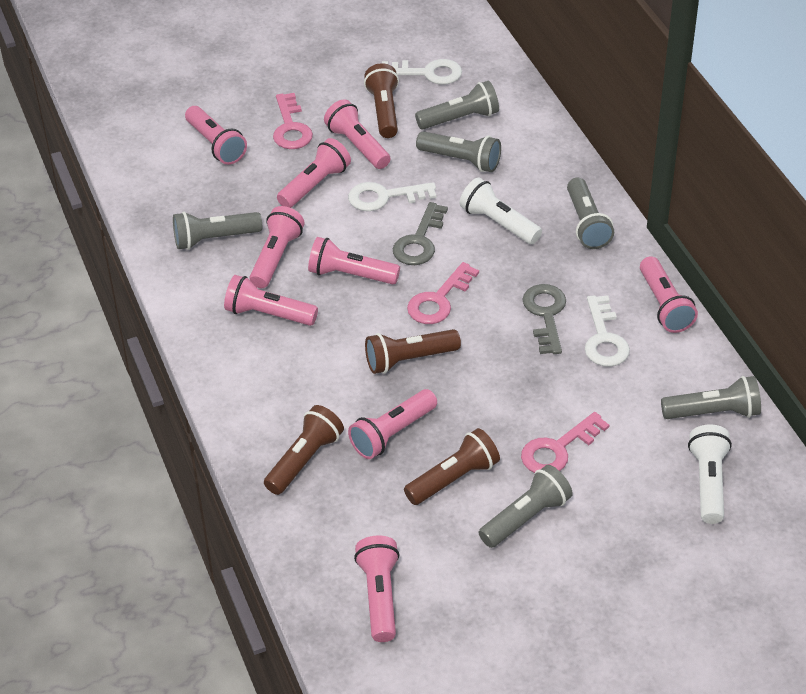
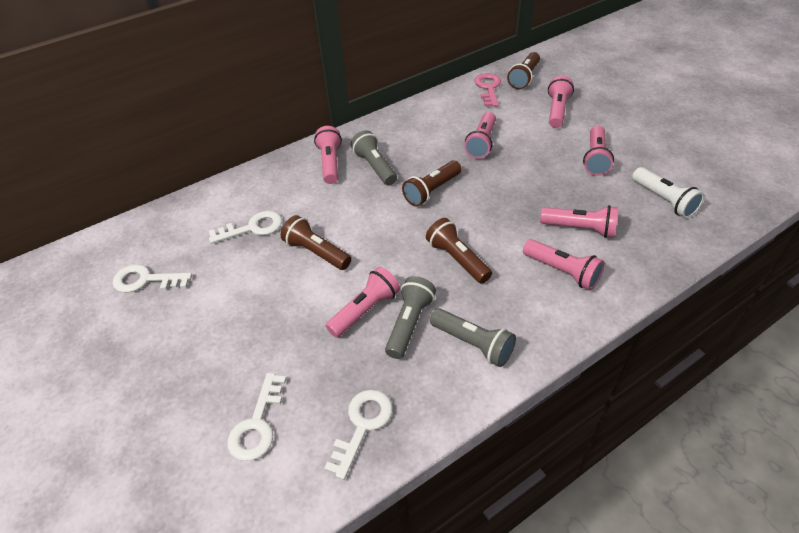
grey flashlight: 6 -> 3
grey key: 2 -> 0
pink flashlight: 9 -> 7
pink key: 3 -> 1
white flashlight: 2 -> 1
white key: 3 -> 4

